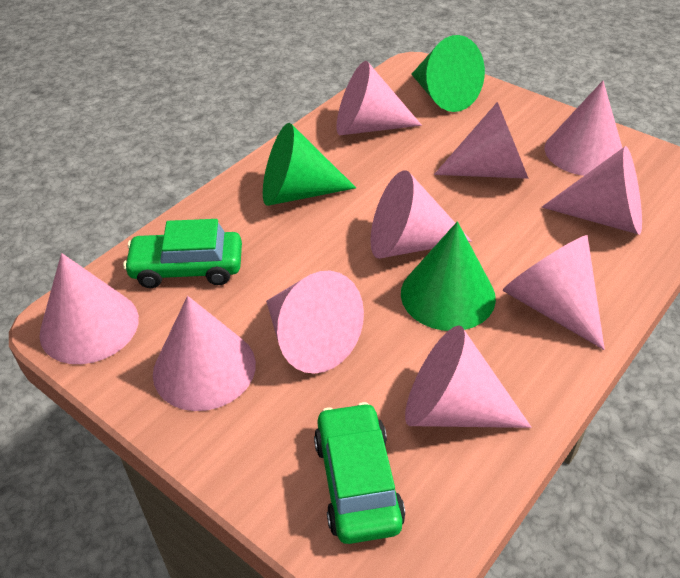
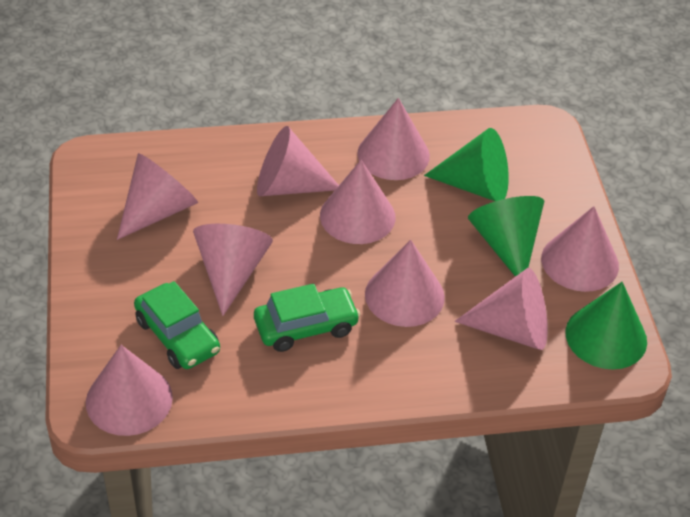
pink cone: 10 -> 9

